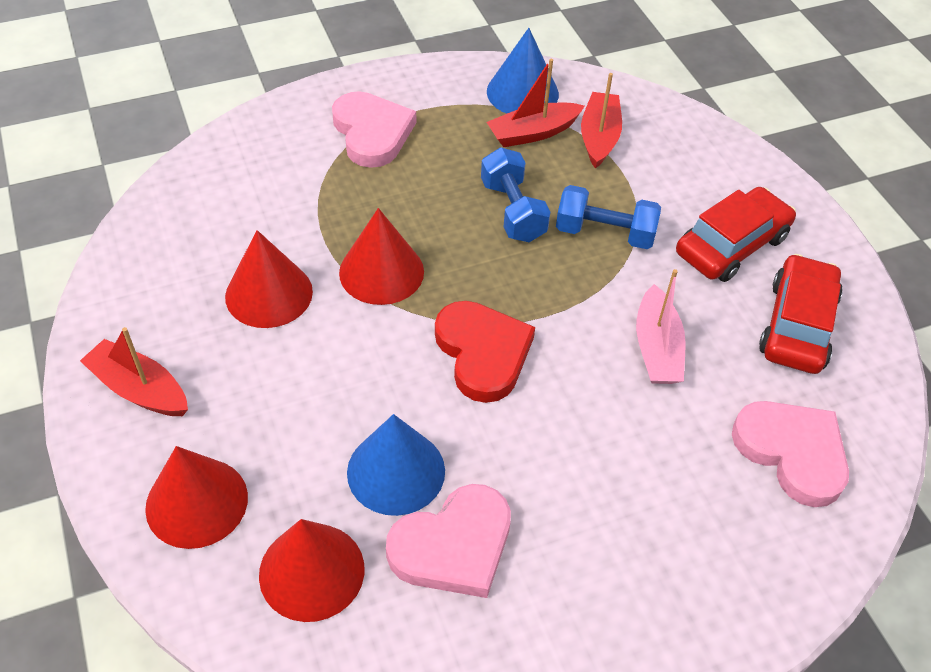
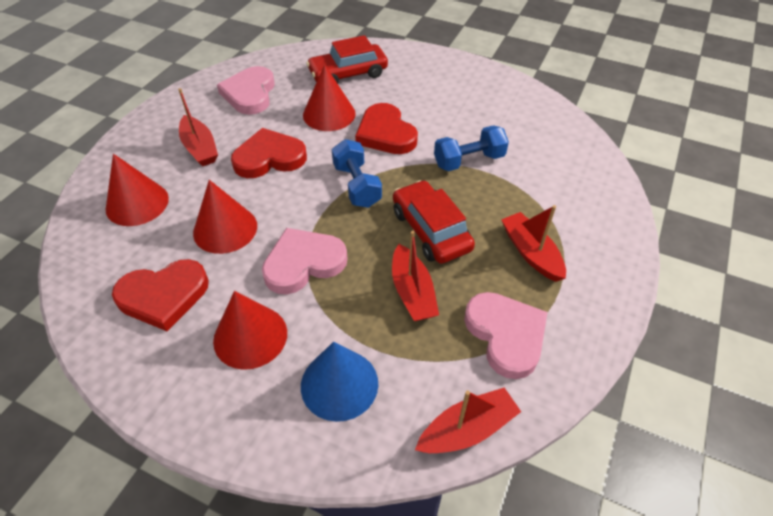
blue cone: 2 -> 1
pink boat: 1 -> 0
red boat: 3 -> 4
red heart: 1 -> 3

